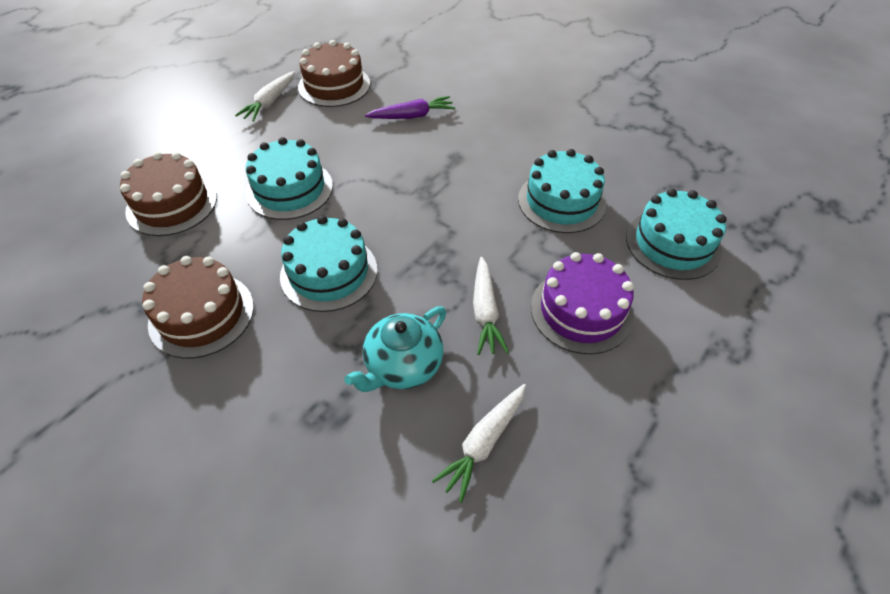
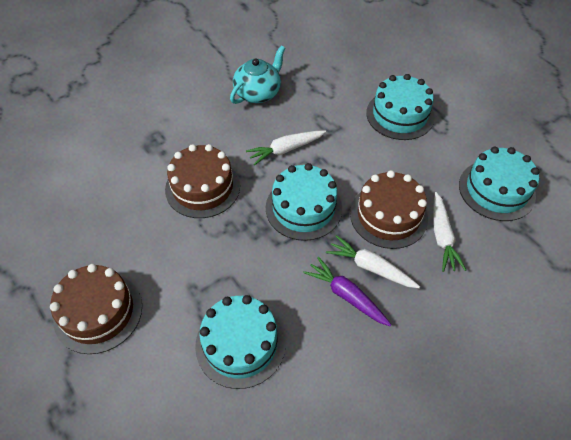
purple cake: 1 -> 0

